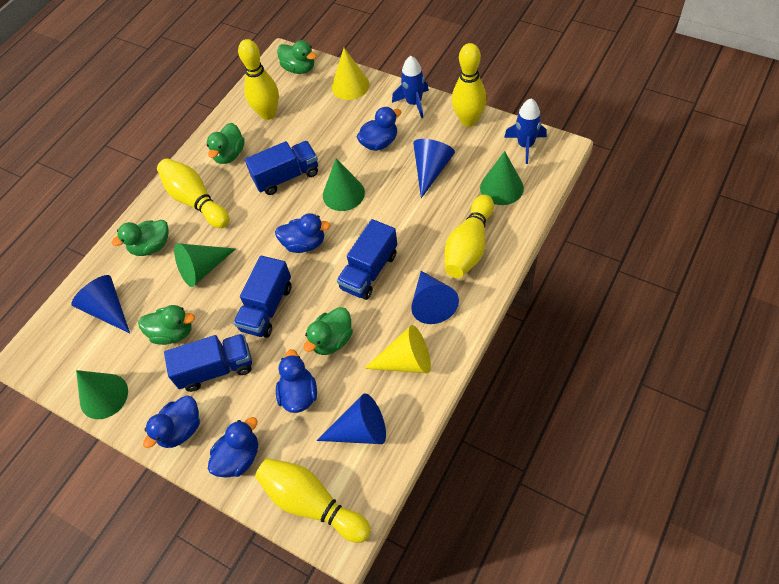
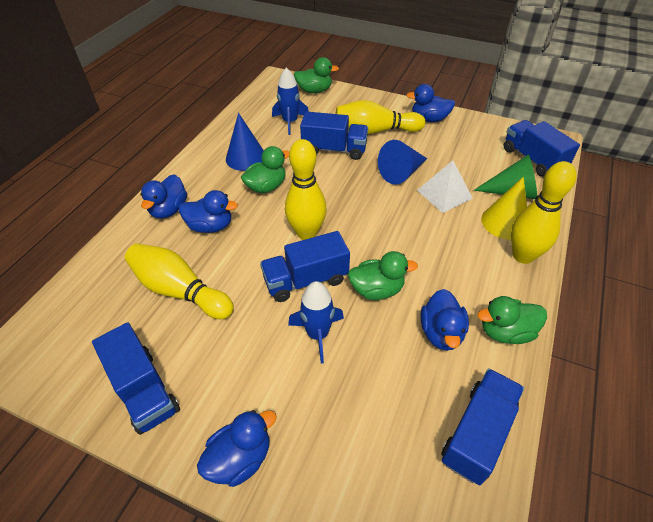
blue cone: 4 -> 2
blue truck: 4 -> 5
green cone: 4 -> 1
green duck: 5 -> 4
white pyramid: 0 -> 1
yellow bowling pin: 5 -> 4
yellow cone: 2 -> 1

